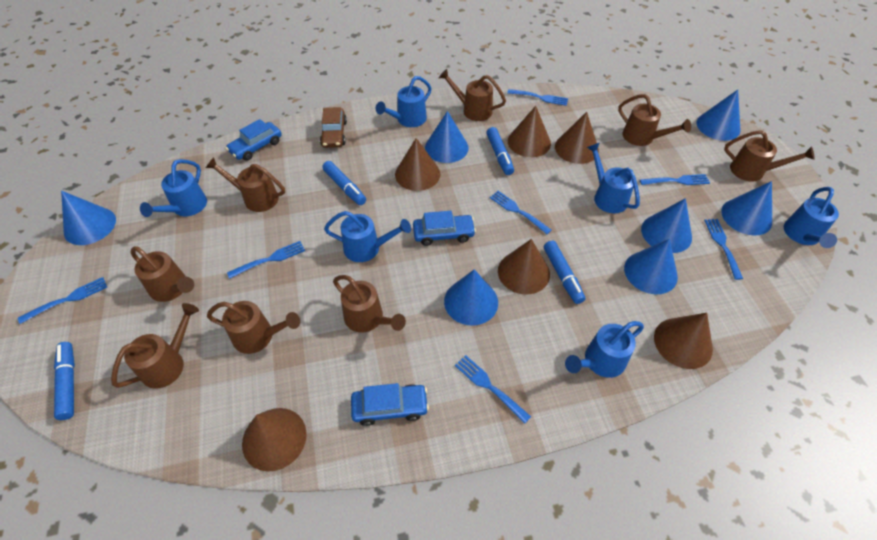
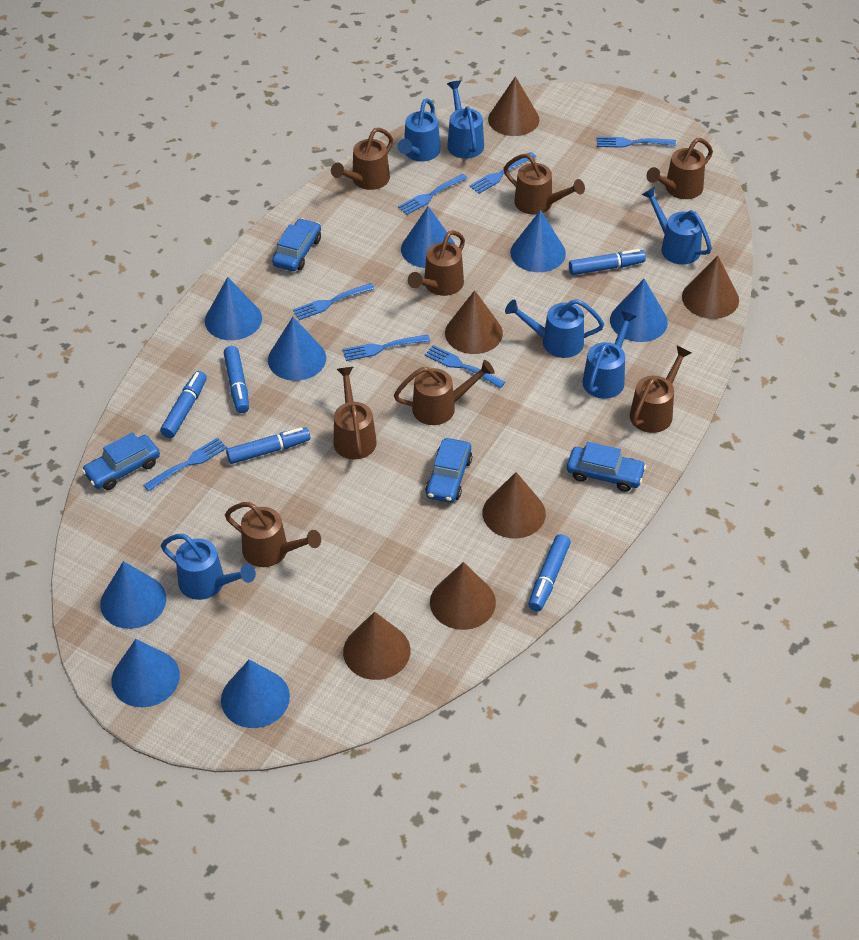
blue car: 3 -> 4
blue cone: 7 -> 8
blue marker: 4 -> 5
brown car: 1 -> 0

